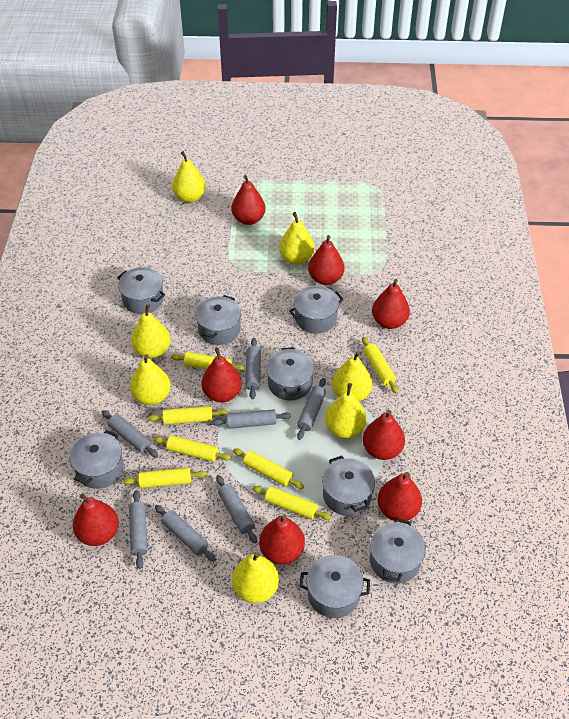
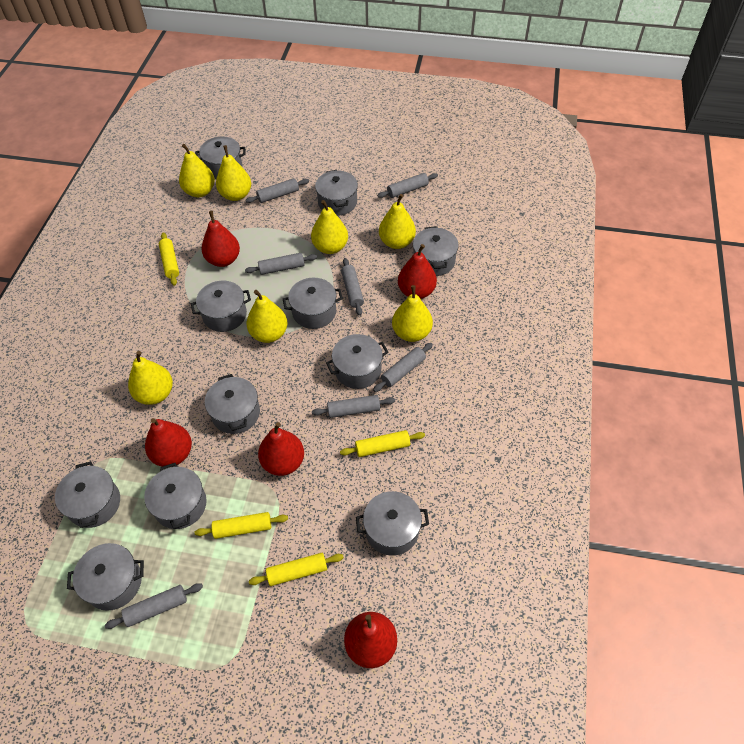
grey pot: 8 -> 11
red pear: 8 -> 5
yellow rolling pin: 7 -> 4

